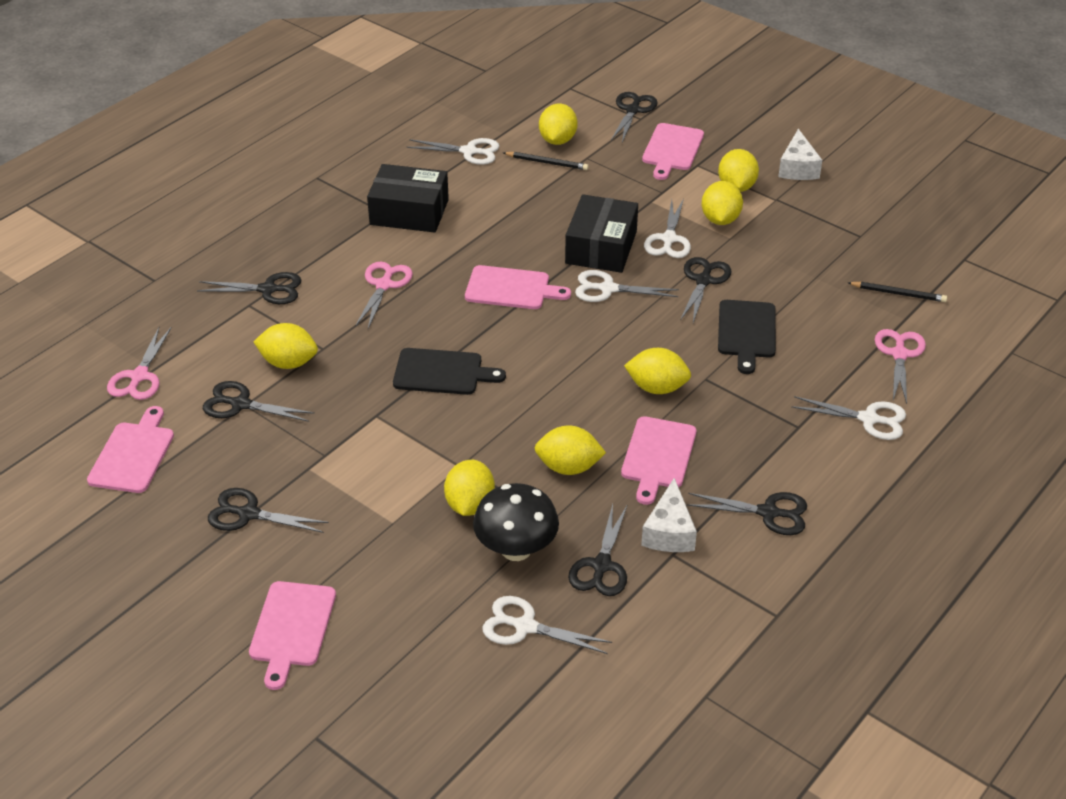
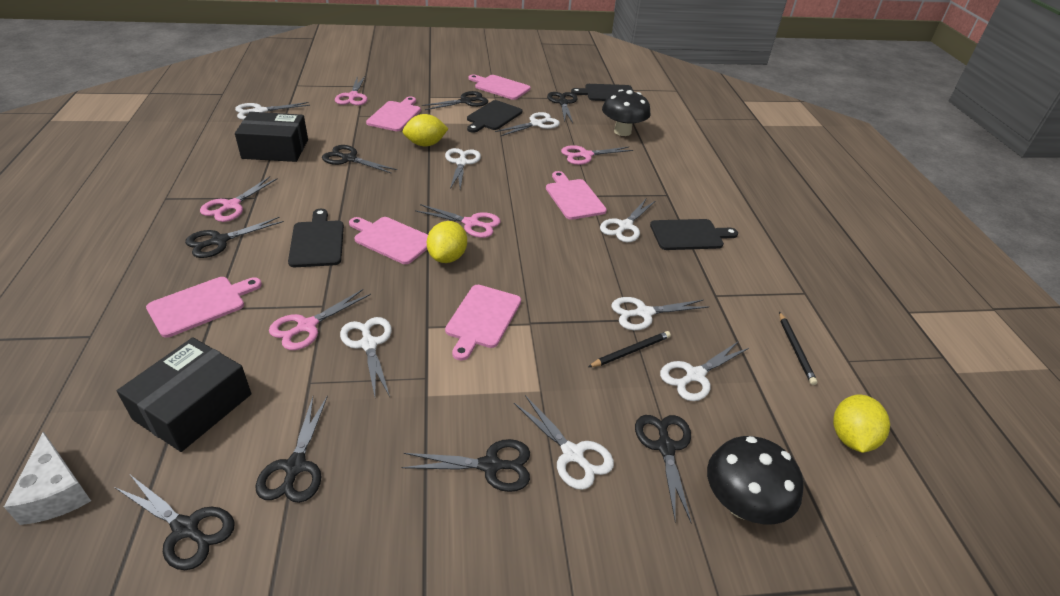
black cutting board: 2 -> 4
black mushroom: 1 -> 2
black scissors: 7 -> 8
pink cutting board: 5 -> 6
pink scissors: 3 -> 5
white cheese: 2 -> 1
white scissors: 5 -> 8
yellow lemon: 7 -> 3

